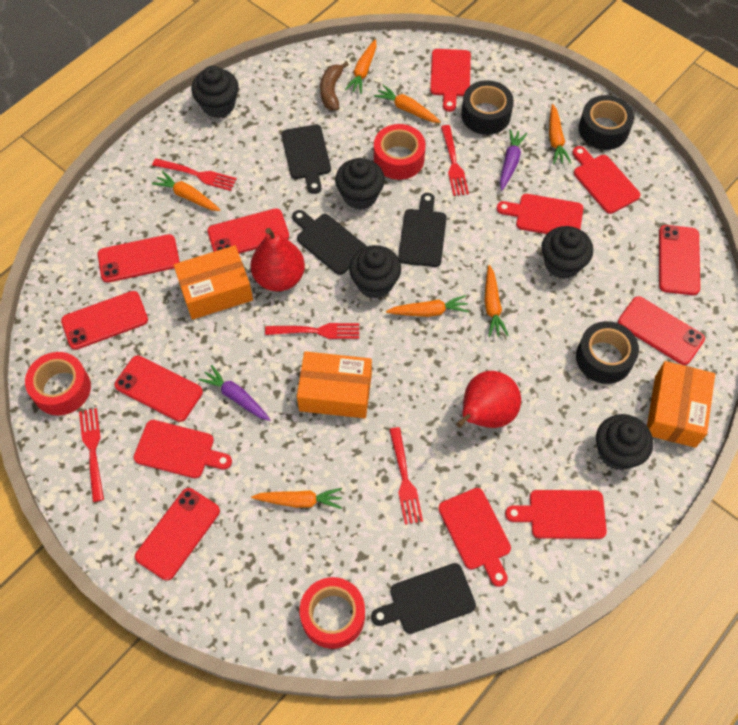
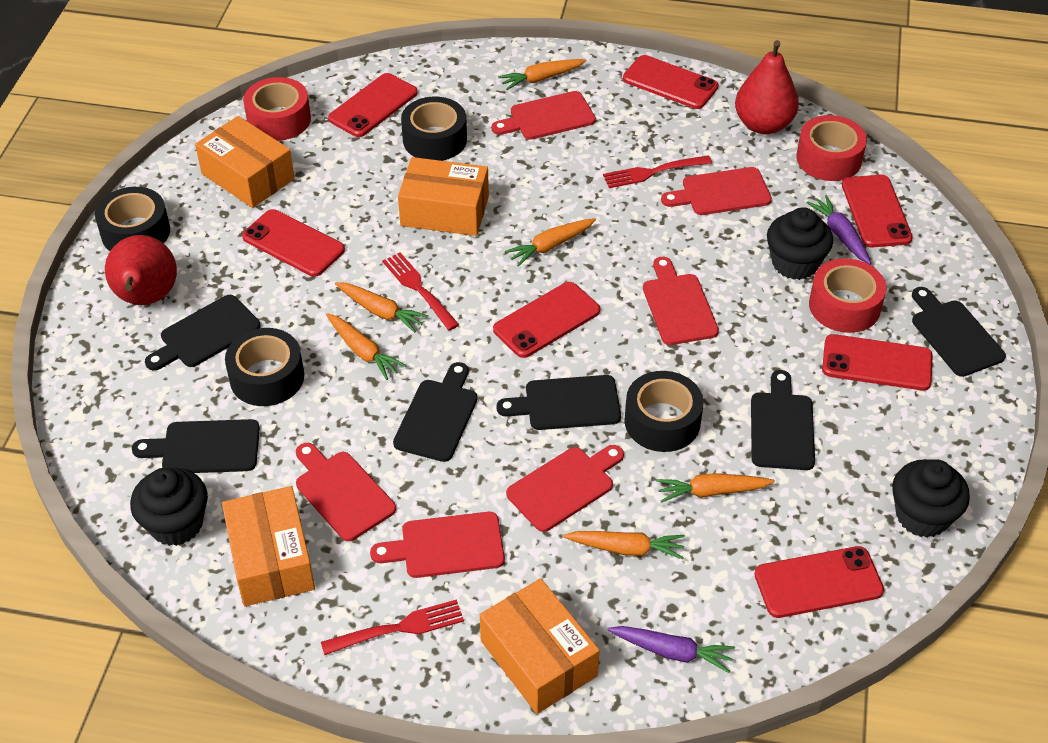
black cupcake: 5 -> 3
black cutting board: 4 -> 6
black tape: 3 -> 4
brown banana: 1 -> 0
orange box: 3 -> 4
orange carrot: 7 -> 6
red fork: 5 -> 3

